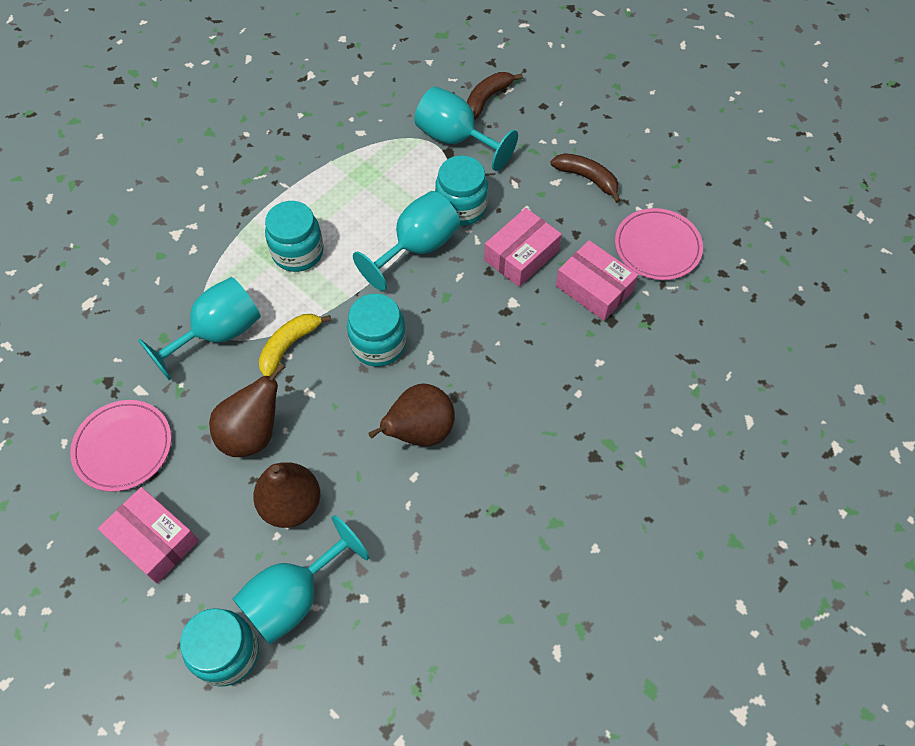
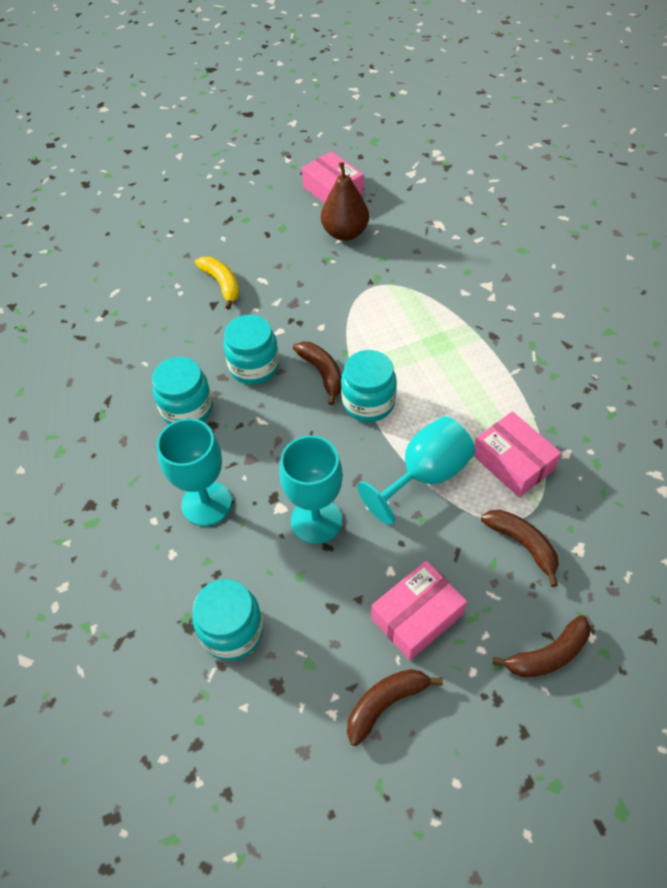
brown banana: 2 -> 4
brown pear: 3 -> 1
pink plate: 2 -> 0
turquoise goblet: 4 -> 3

